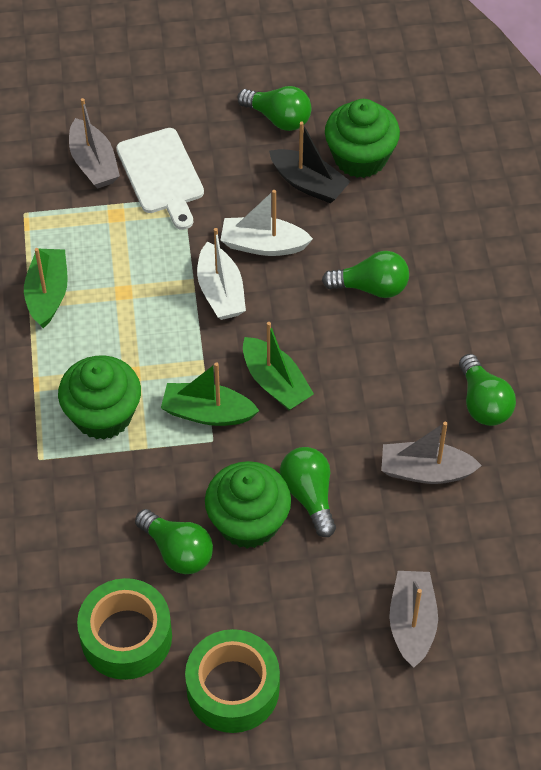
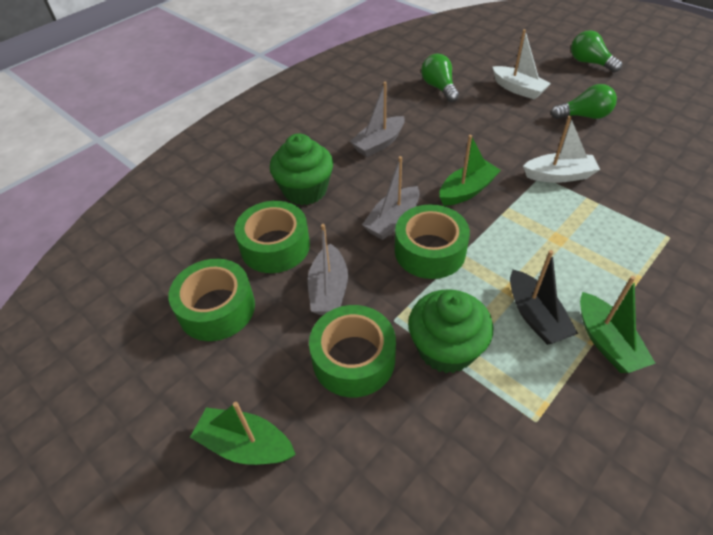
green cupcake: 3 -> 2
green light bulb: 5 -> 3
green tape: 2 -> 4
white cutting board: 1 -> 0

